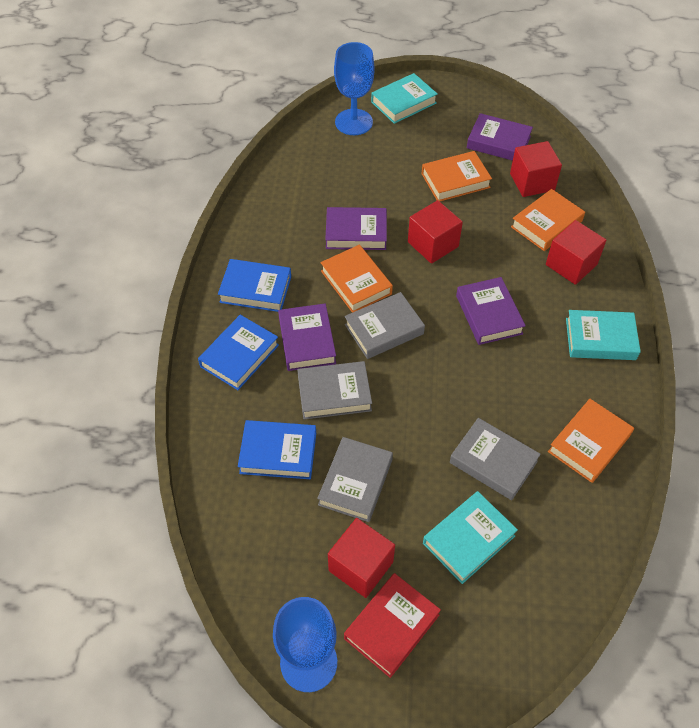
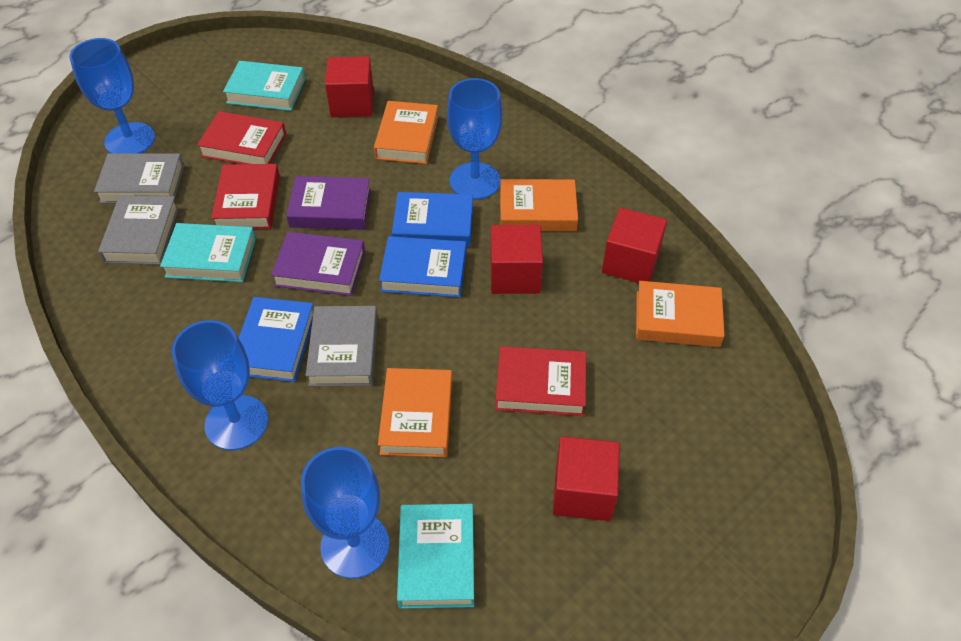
blue goblet: 2 -> 4
grey book: 4 -> 3
purple book: 4 -> 2
red book: 1 -> 3

